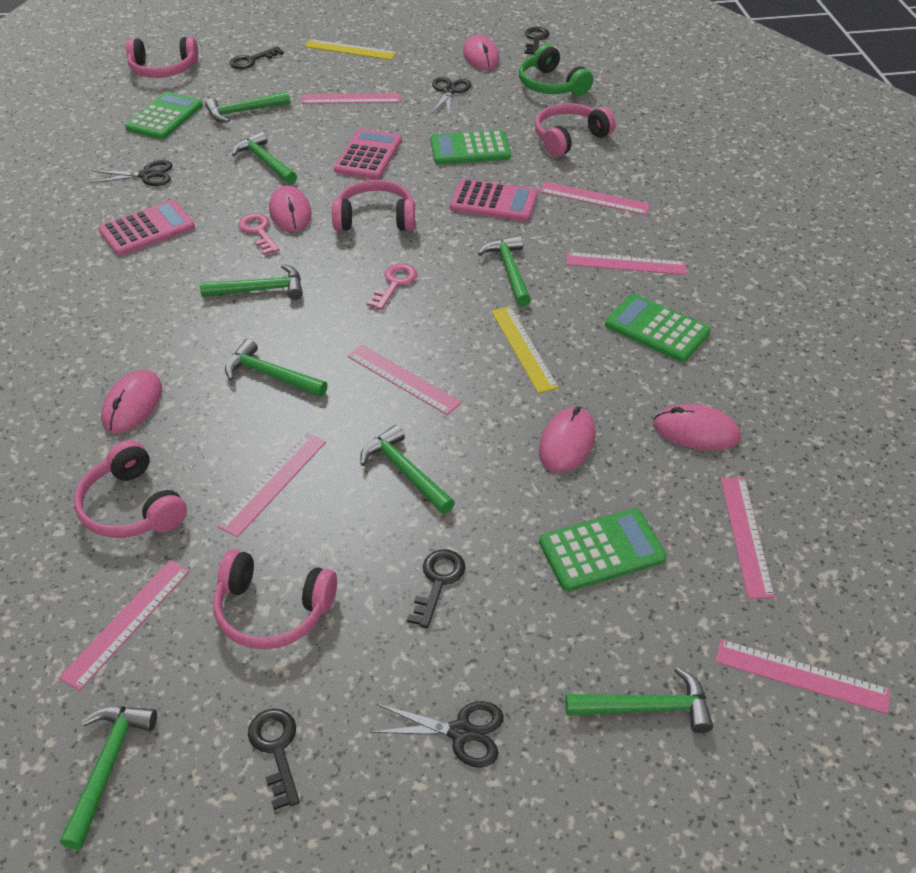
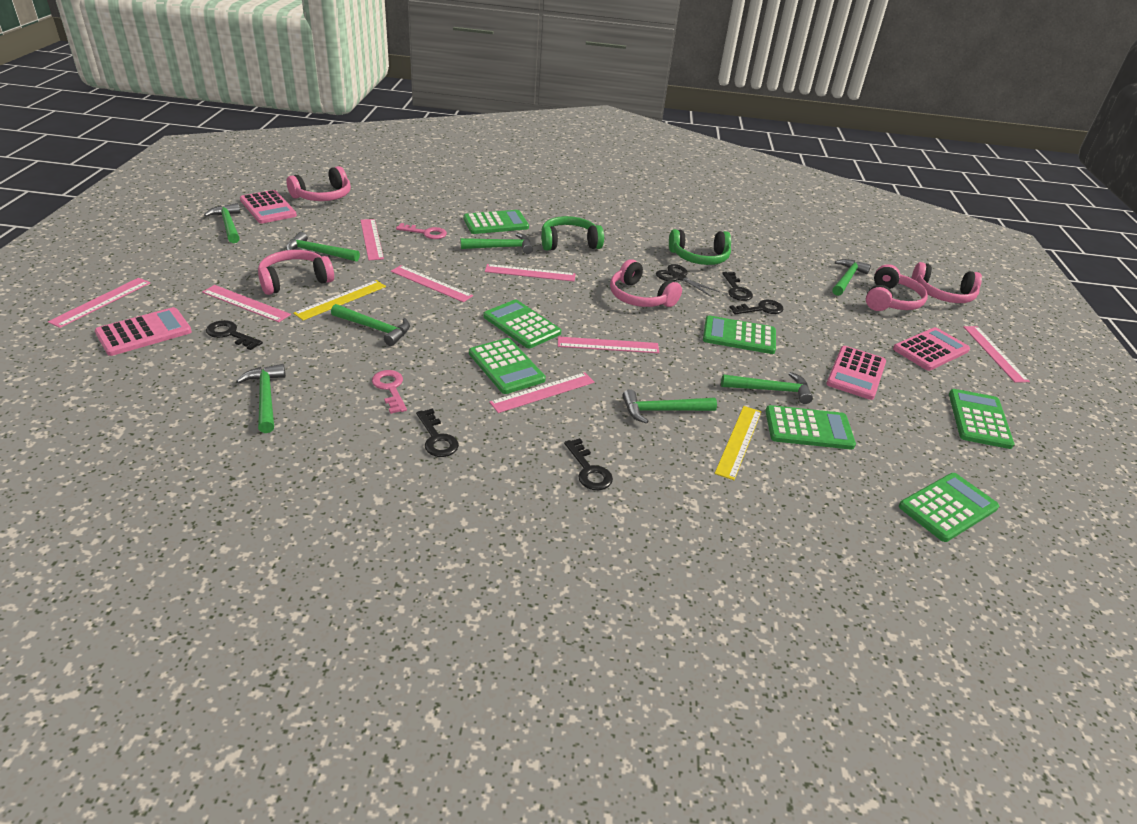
black key: 4 -> 5
black scissors: 3 -> 1
green calculator: 4 -> 7
green headphones: 1 -> 2
pink calculator: 3 -> 4
pink mouse: 5 -> 0

